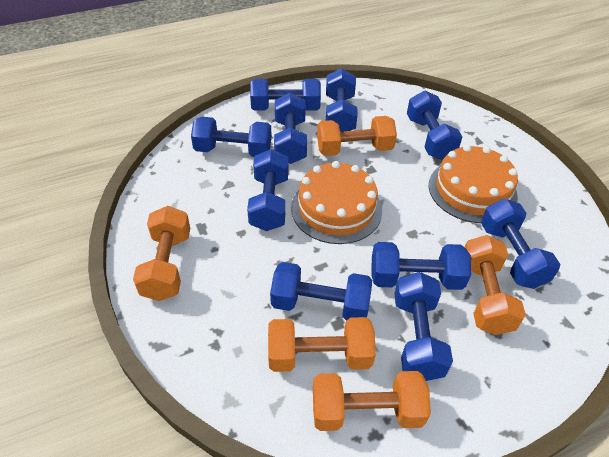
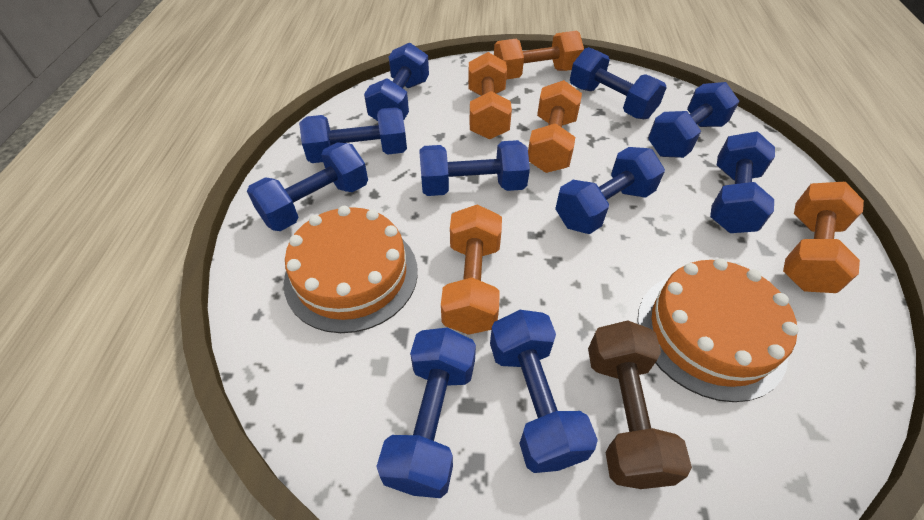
brown dumbbell: 0 -> 1

